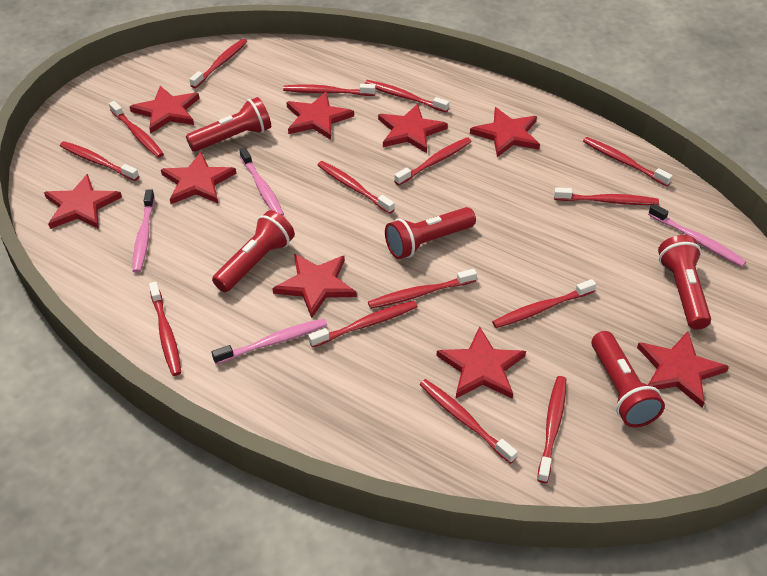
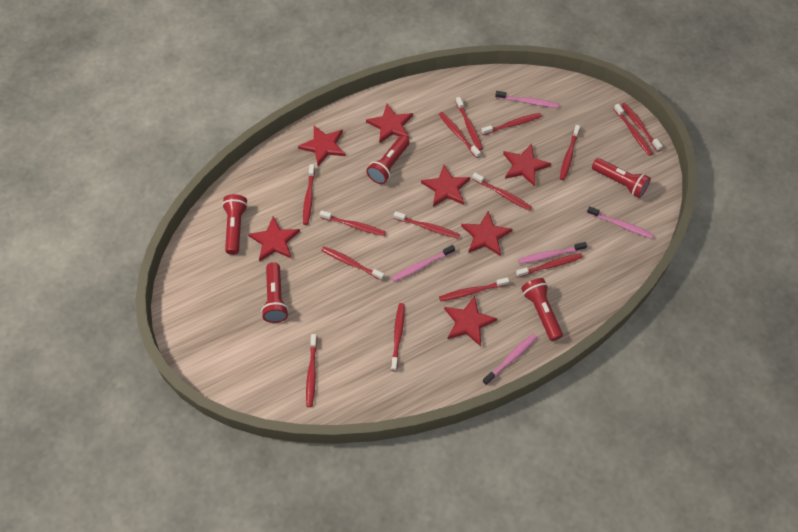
pink toothbrush: 4 -> 5
red star: 9 -> 7

